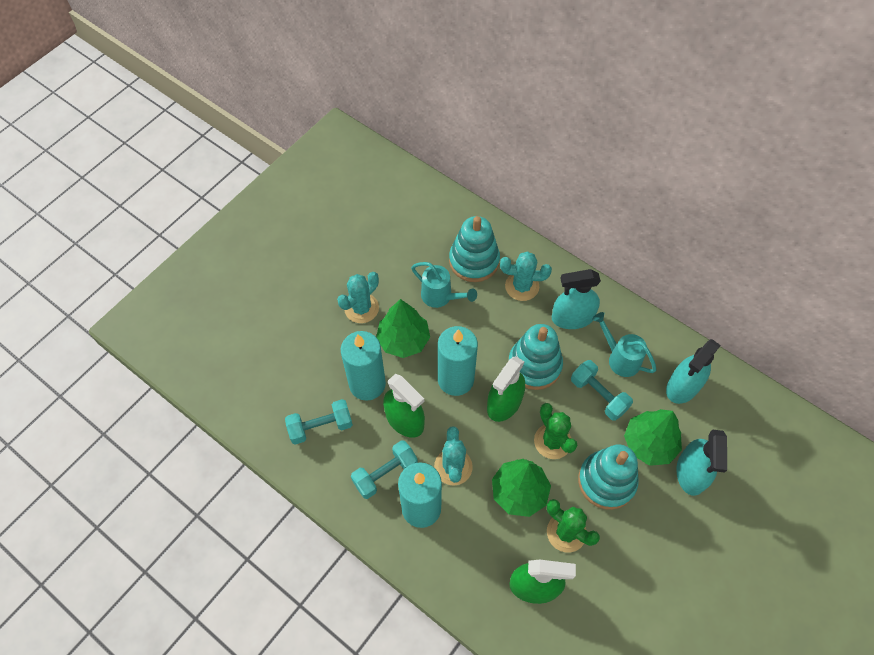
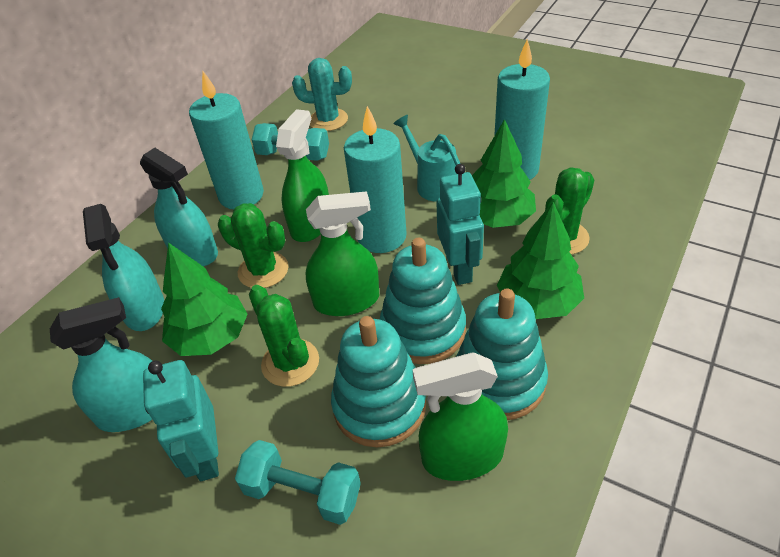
green cactus: 2 -> 3
turquoise cactus: 3 -> 1
turquoise dumbbell: 3 -> 2
turquoise robot: 0 -> 2
turquoise watering can: 2 -> 1

